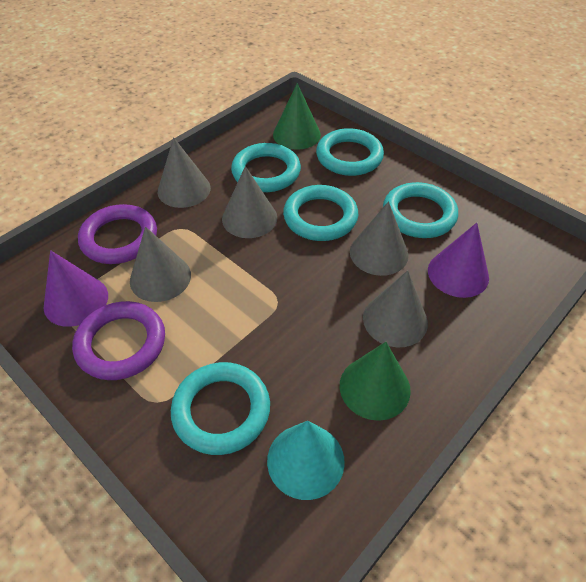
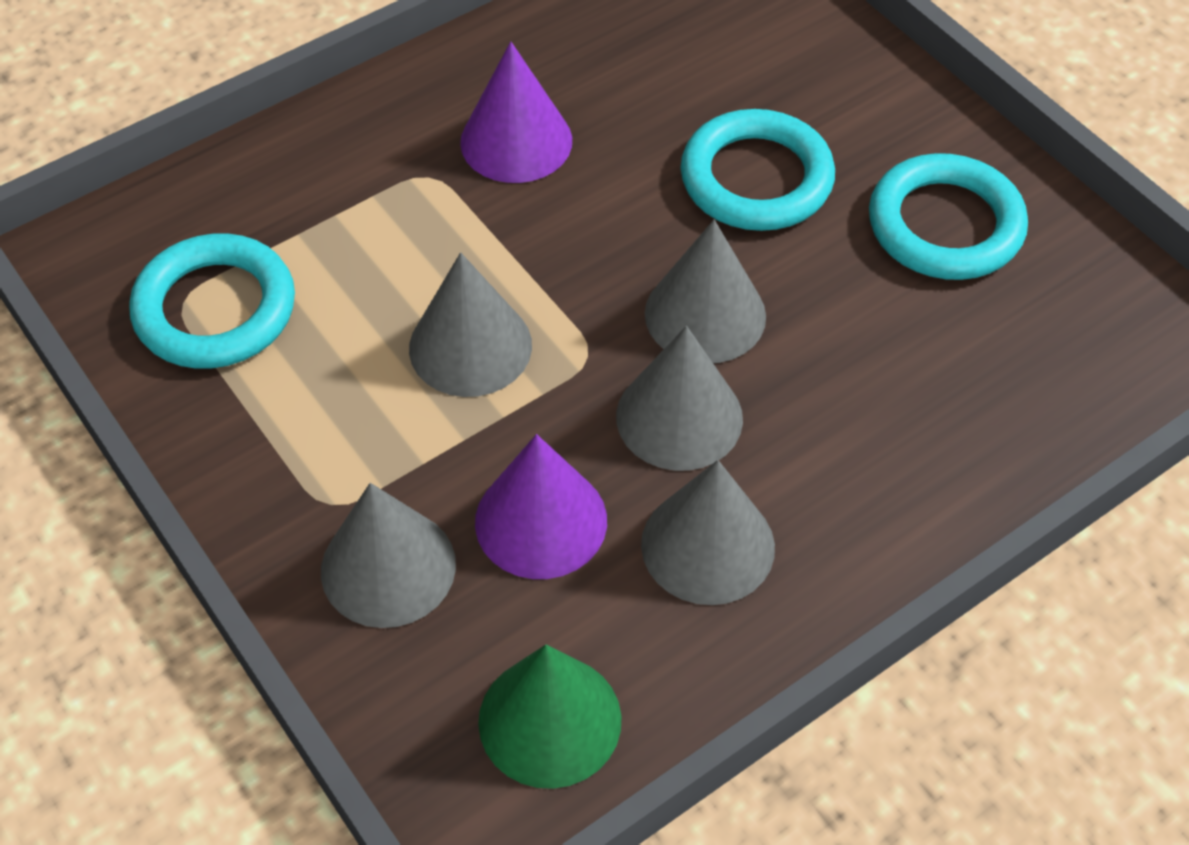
green cone: 2 -> 1
purple ring: 2 -> 0
turquoise cone: 1 -> 0
turquoise ring: 5 -> 3

